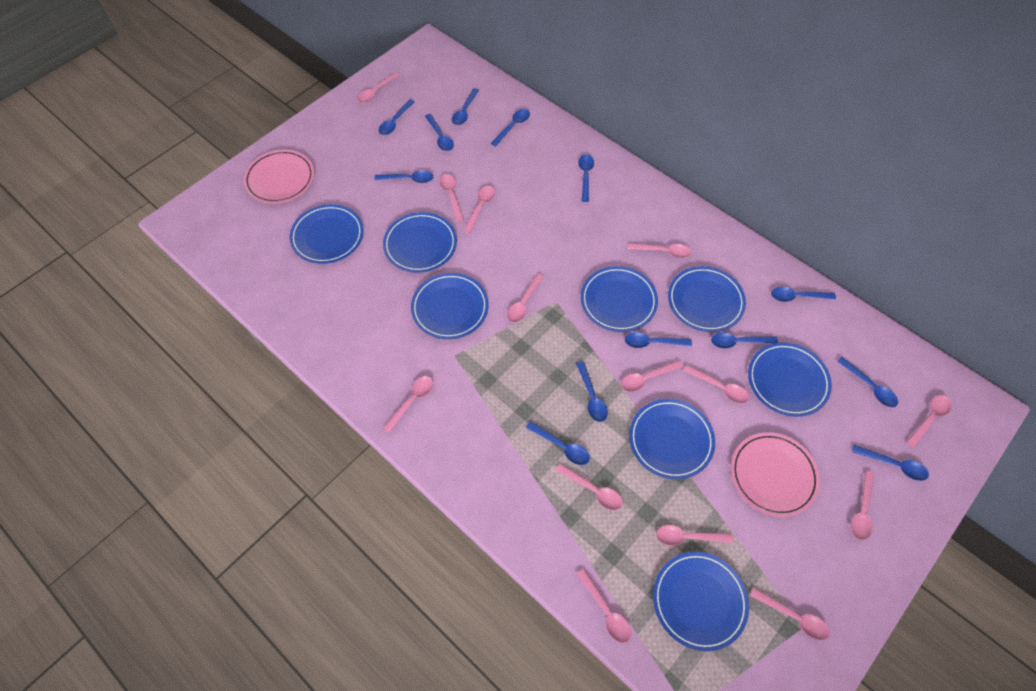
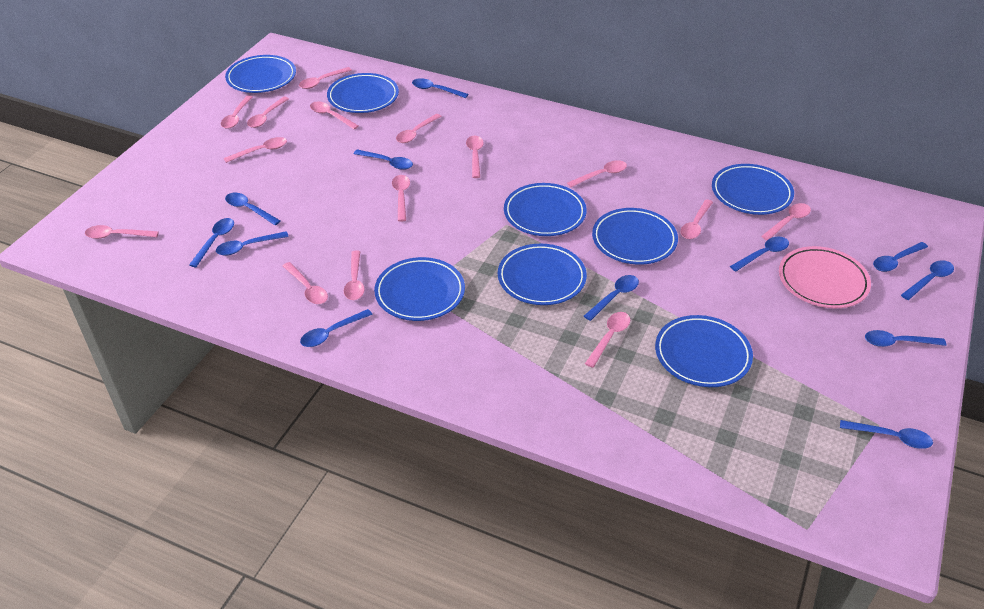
blue spoon: 13 -> 12
pink plate: 2 -> 1
pink spoon: 14 -> 15

